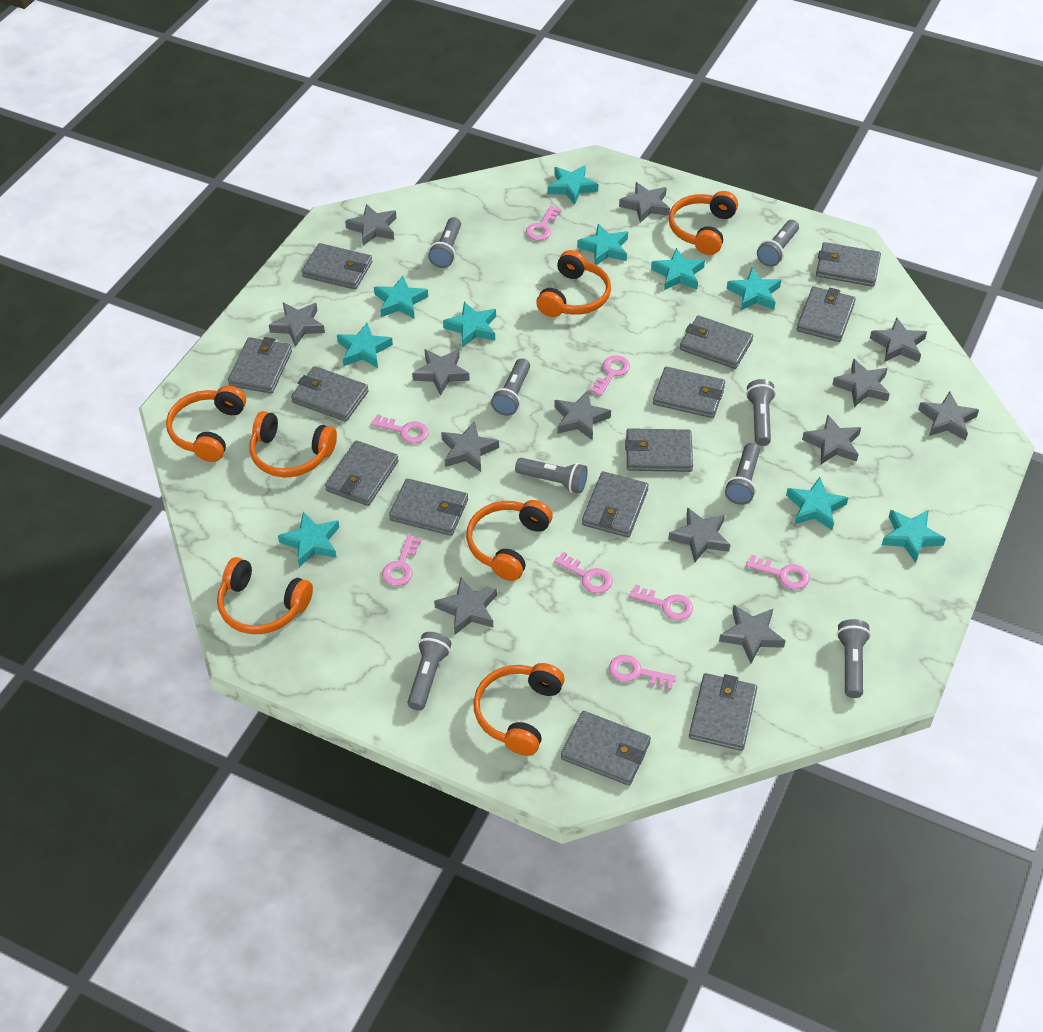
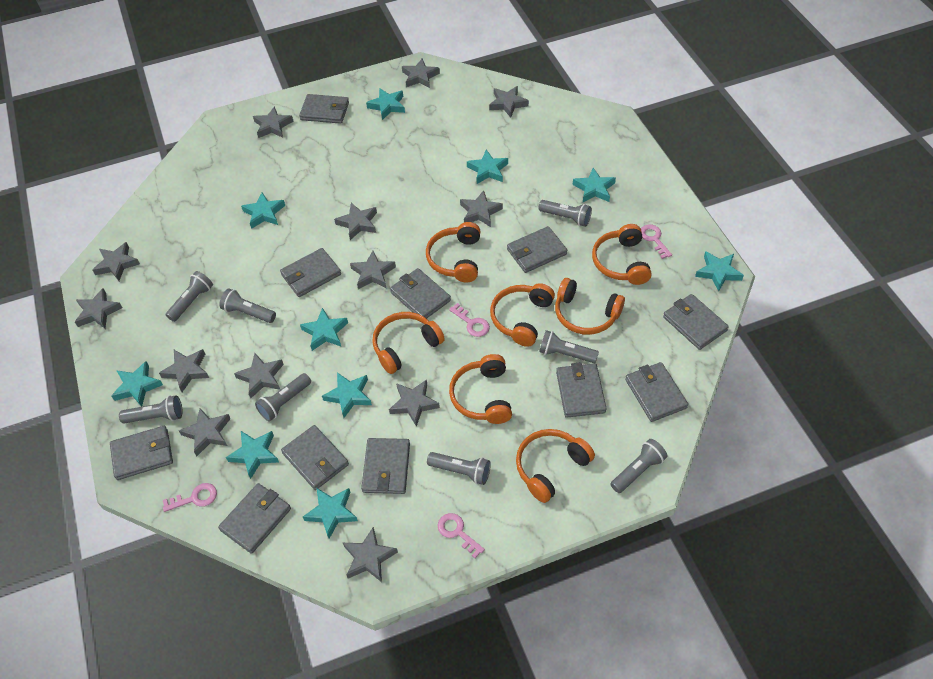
grey wallet: 13 -> 11
pink key: 8 -> 4

